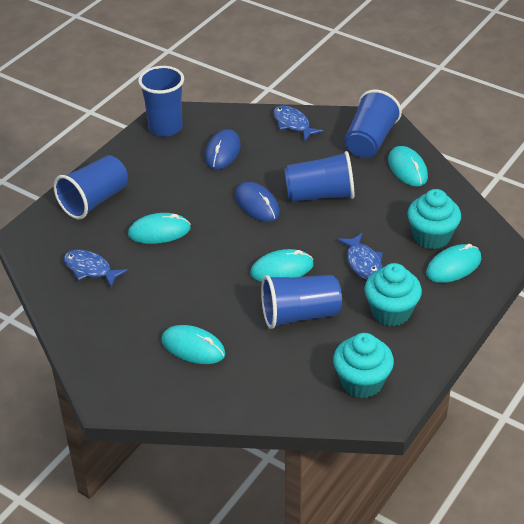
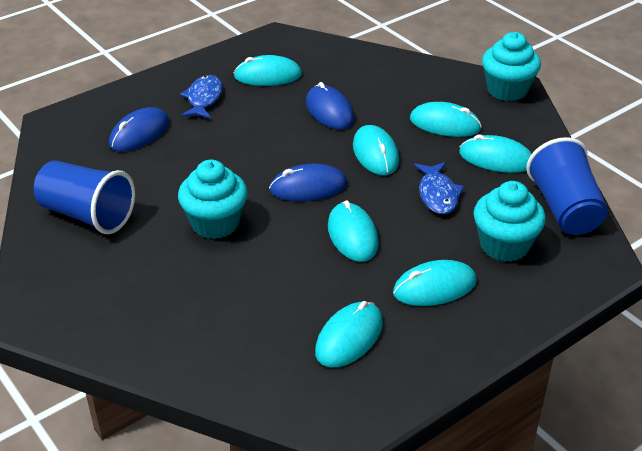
blue cup: 5 -> 2
blue fish: 3 -> 2
blue mouse: 2 -> 3
turquoise mouse: 5 -> 7

